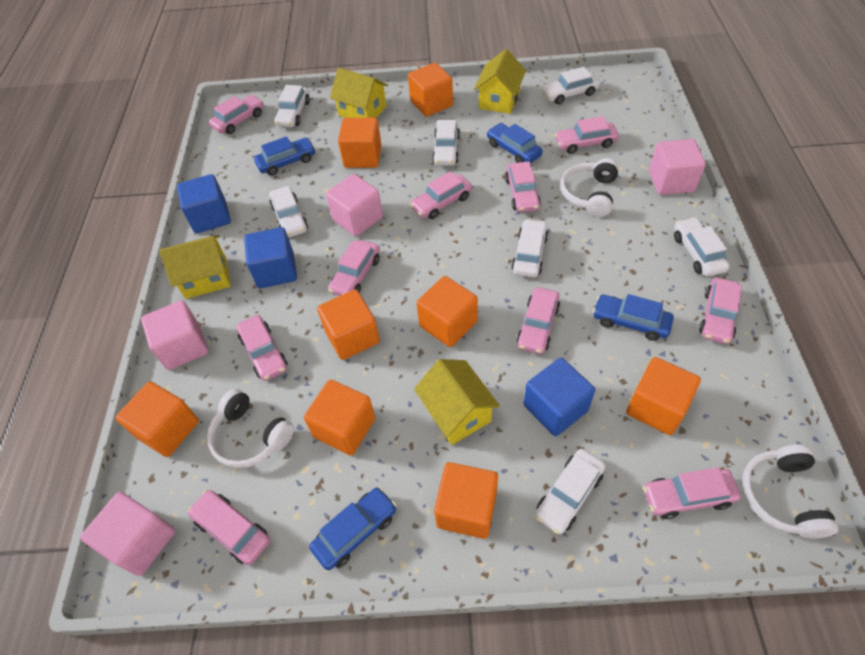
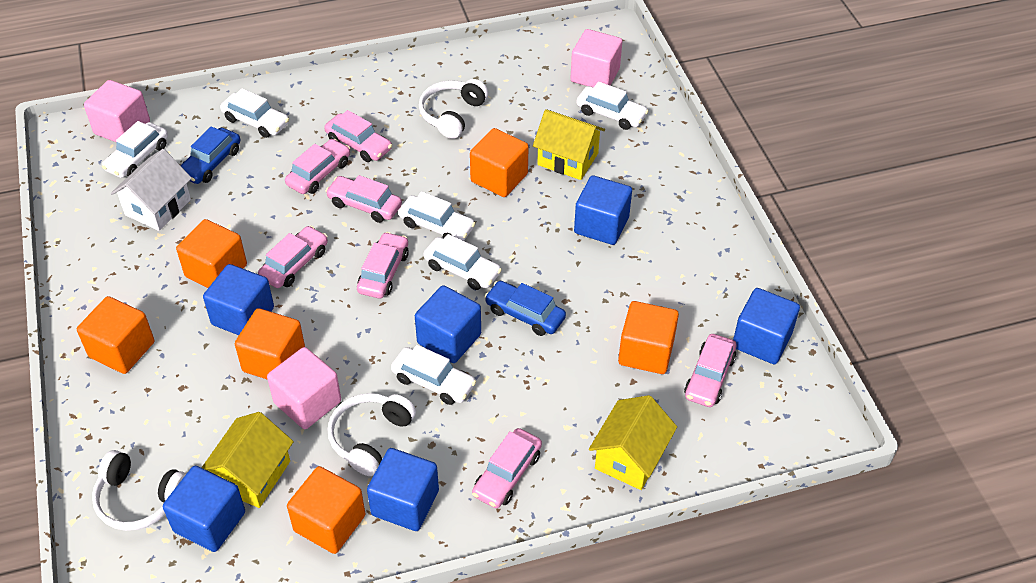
blue car: 4 -> 2
blue cube: 3 -> 6
orange cube: 8 -> 6
pink car: 10 -> 7
pink cube: 4 -> 3
white car: 7 -> 6
white house: 0 -> 1
yellow house: 4 -> 3

